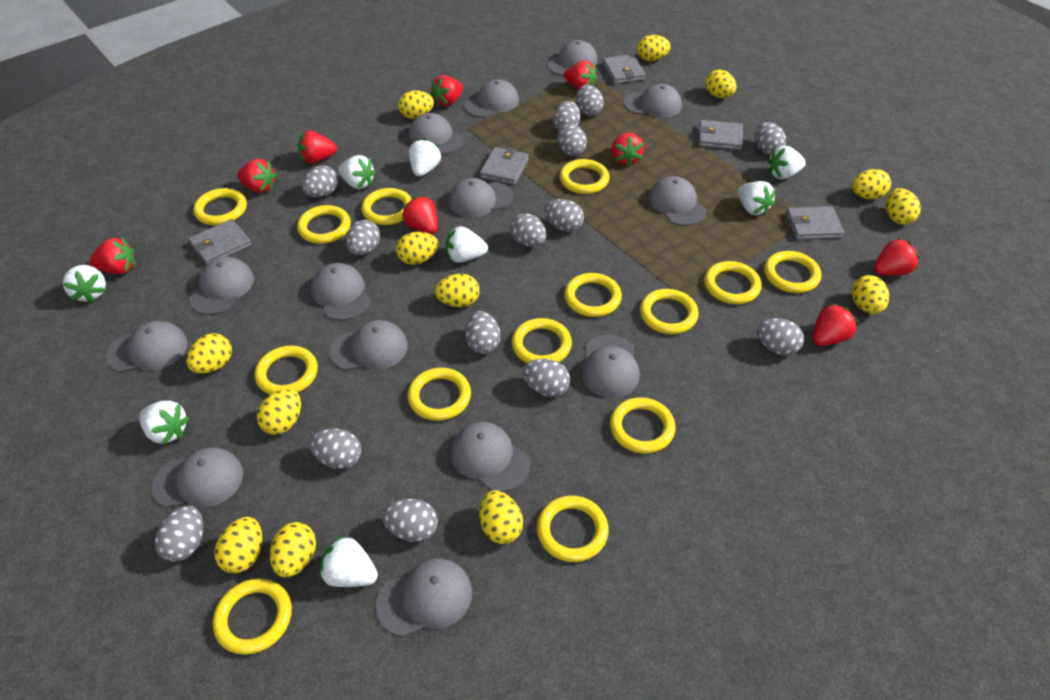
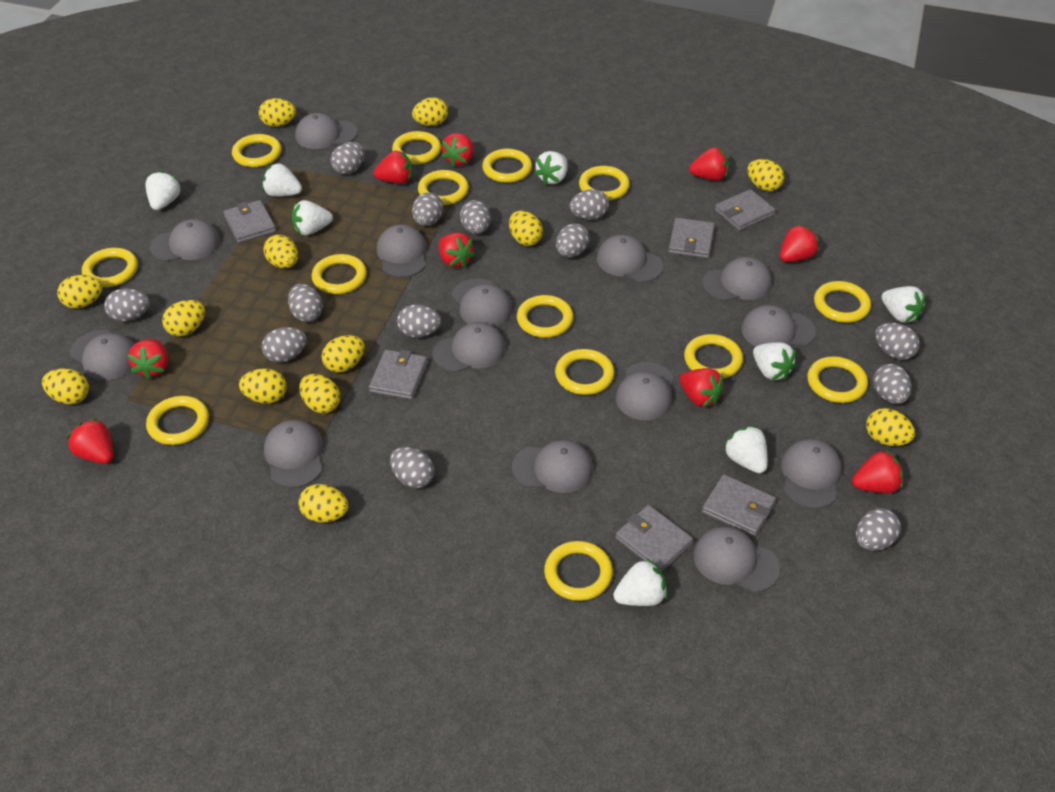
grey egg: 14 -> 13
grey wallet: 5 -> 6

